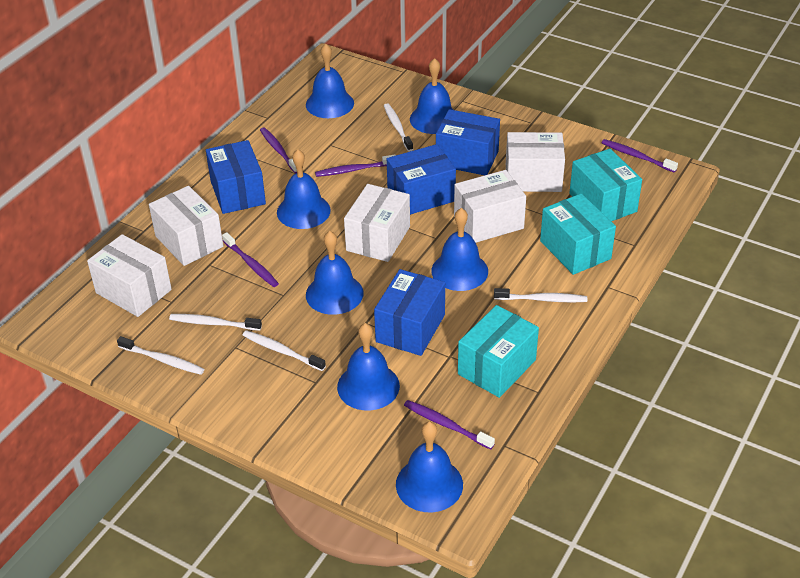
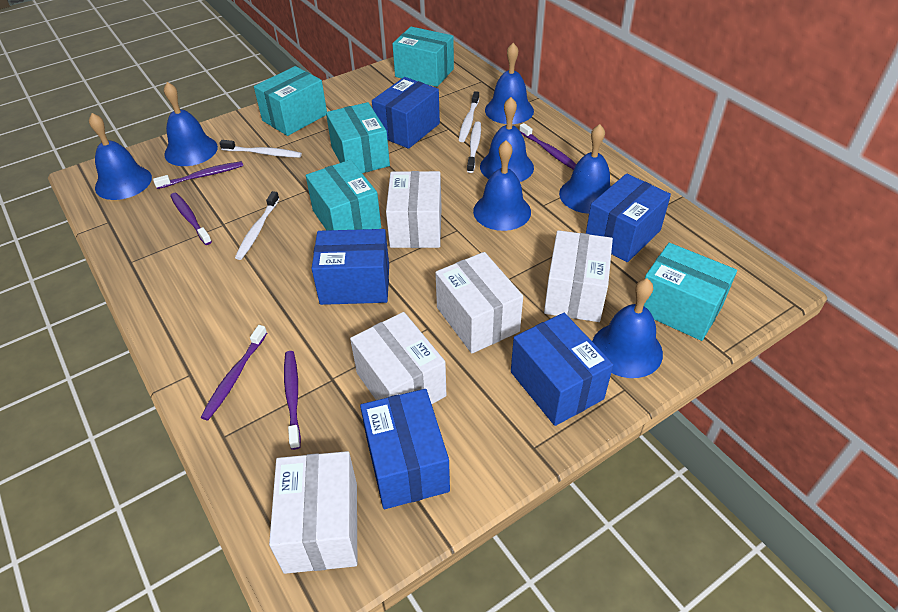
blue box: 4 -> 5
turquoise box: 3 -> 5
white toothbrush: 5 -> 4

